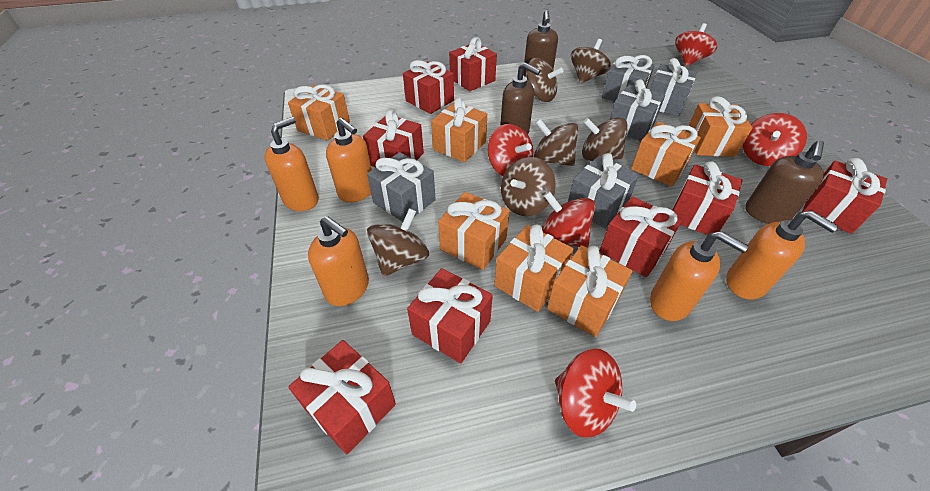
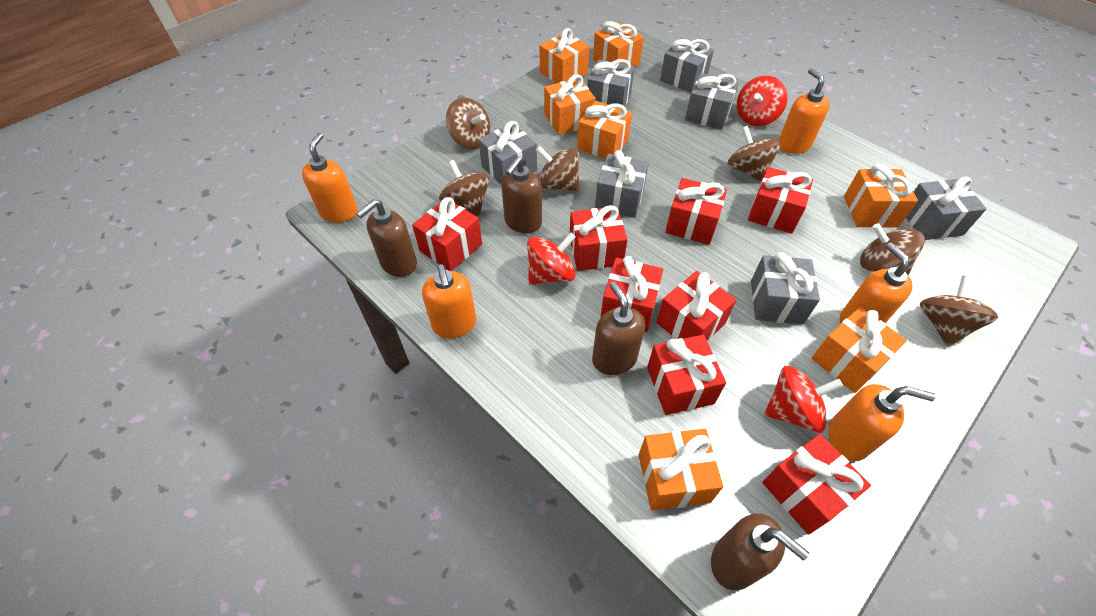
brown soap dispenser: 3 -> 4
grey gift: 5 -> 7
red spinning top: 5 -> 3

